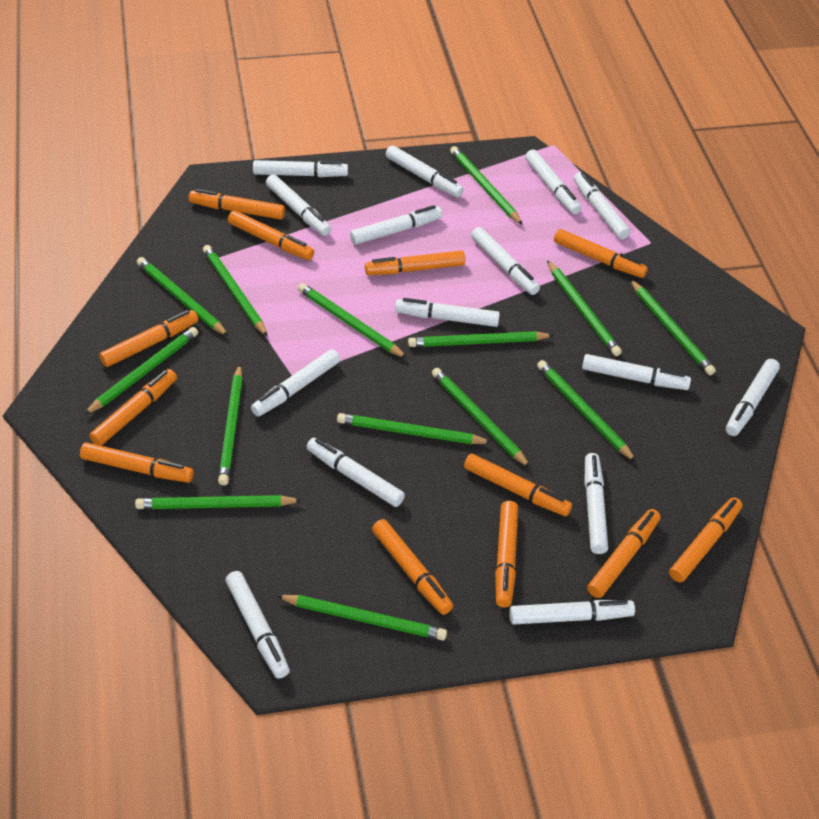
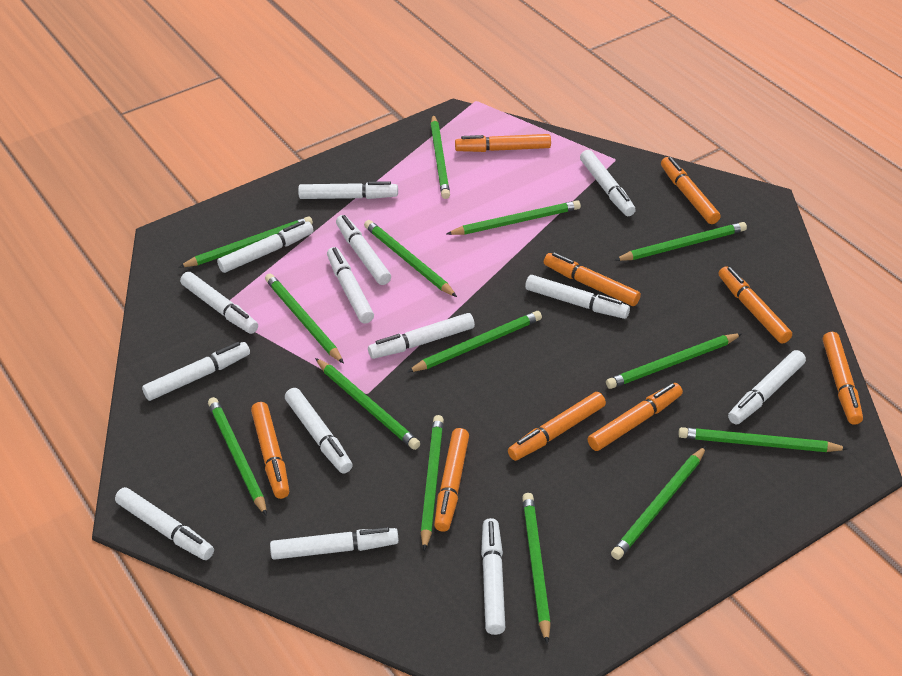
orange marker: 12 -> 9
white marker: 15 -> 14

